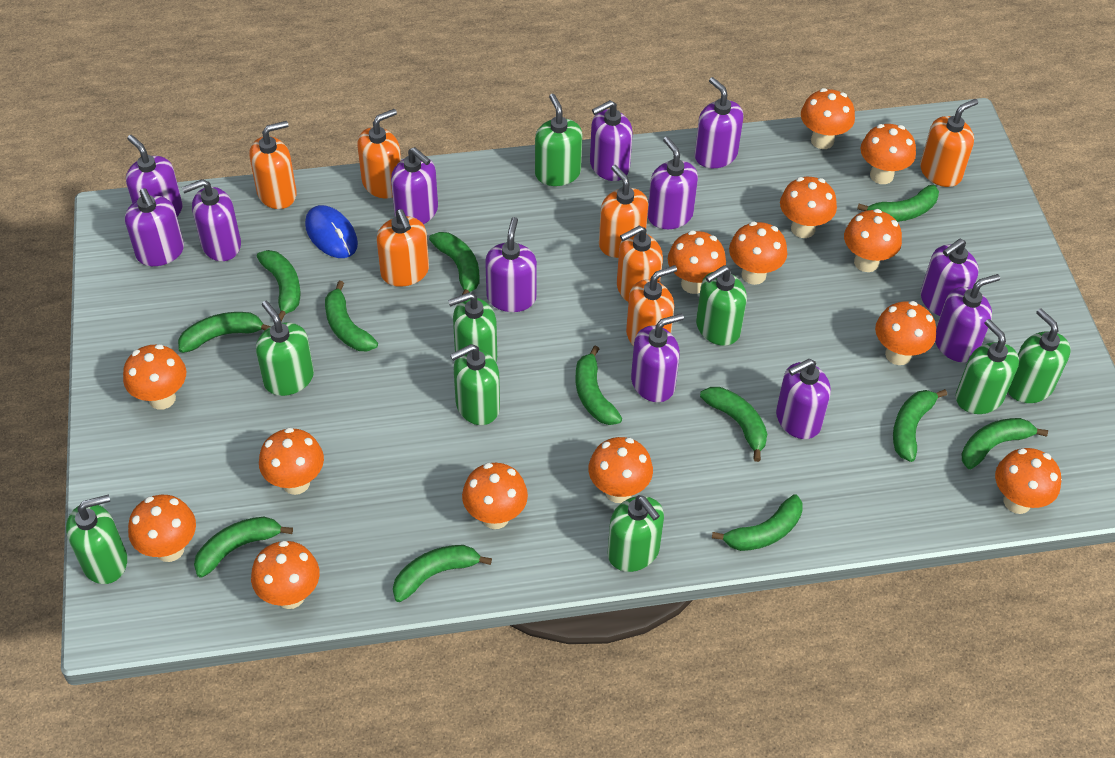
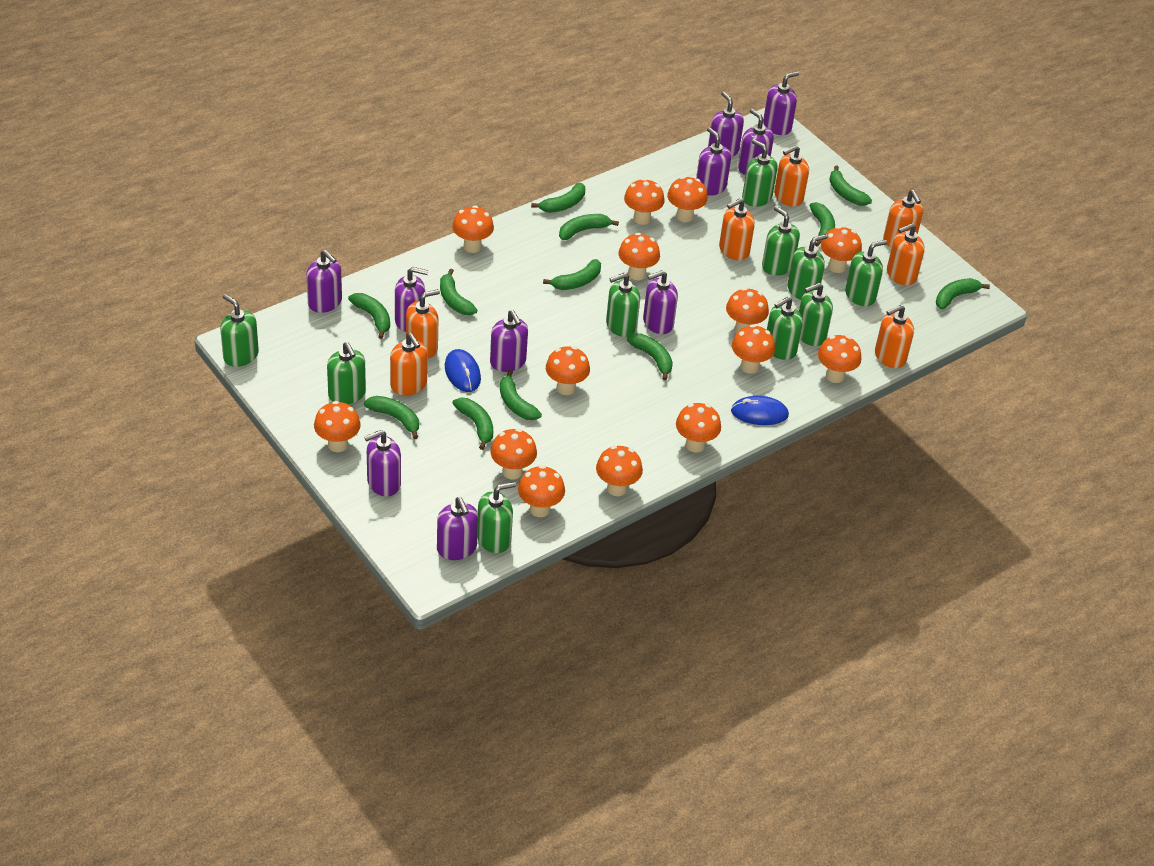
blue mouse: 1 -> 2
green soap dispenser: 9 -> 10
purple soap dispenser: 12 -> 10

